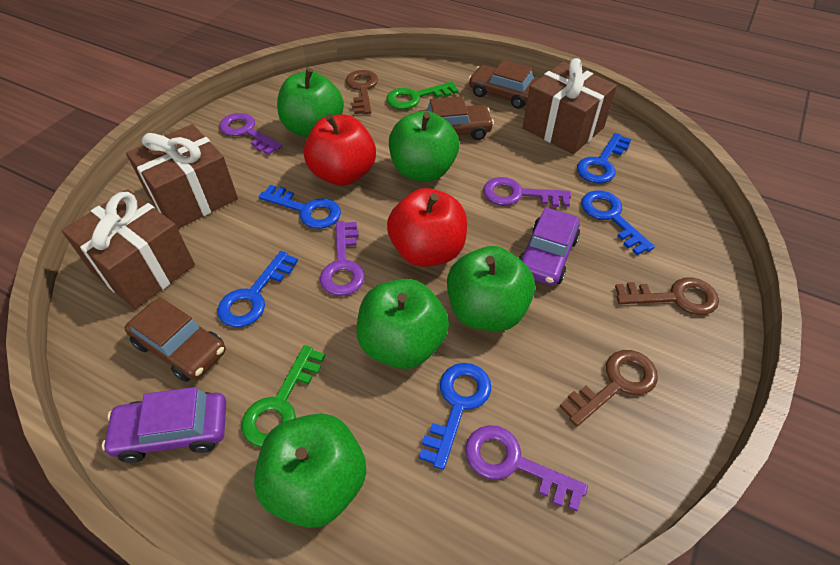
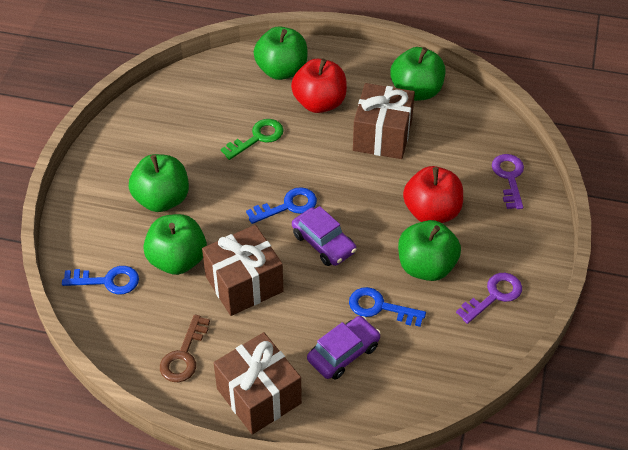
blue key: 5 -> 3
brown car: 3 -> 0
brown key: 3 -> 1
green key: 2 -> 1
purple key: 4 -> 2

